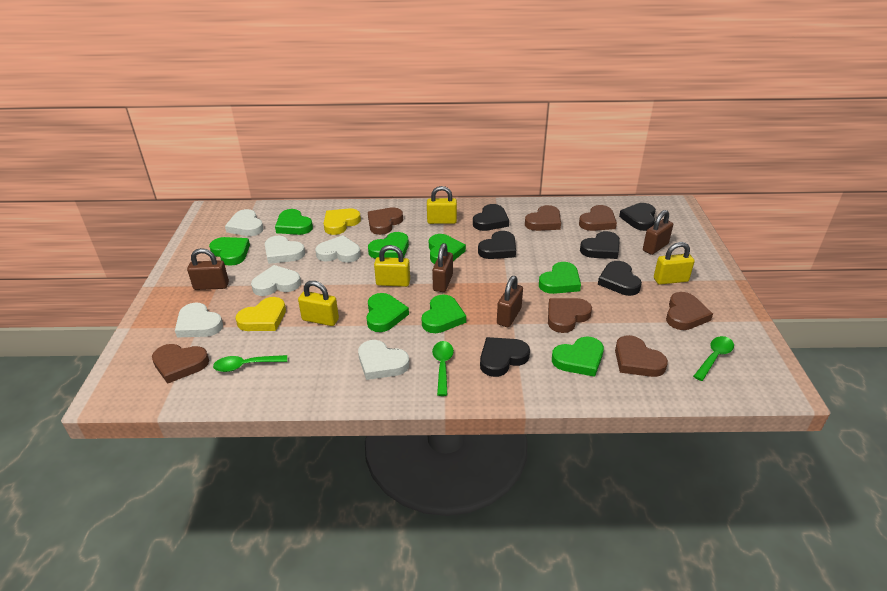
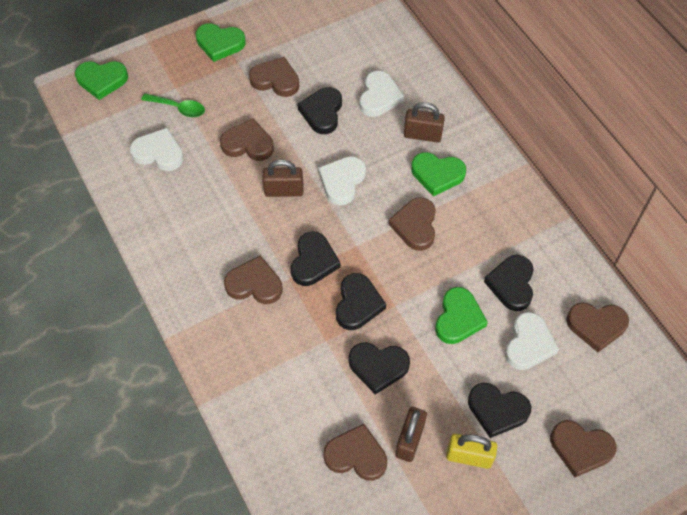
brown padlock: 4 -> 3
green heart: 8 -> 4
green spoon: 3 -> 1
white heart: 6 -> 4
yellow heart: 2 -> 0
yellow padlock: 4 -> 1

